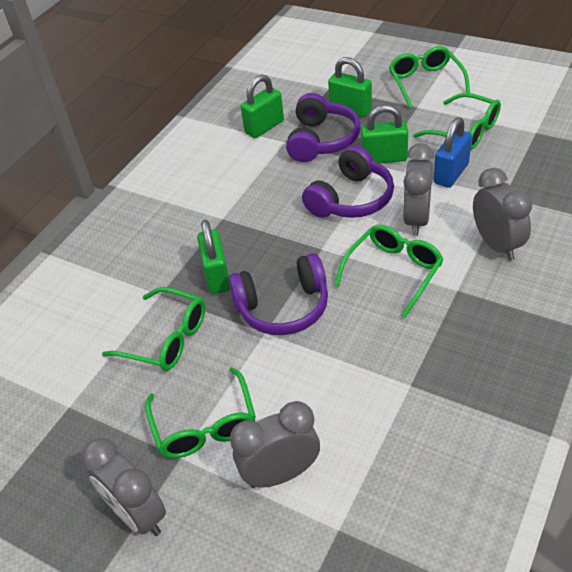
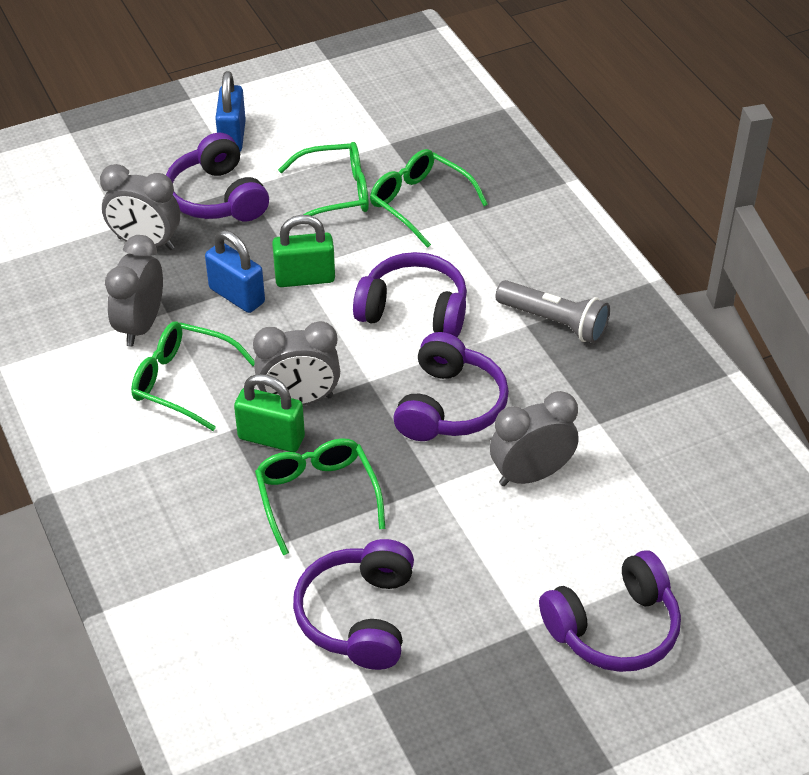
blue padlock: 1 -> 2
green glasses: 5 -> 4
green padlock: 4 -> 2
grey flashlight: 0 -> 1
purple headphones: 3 -> 5

